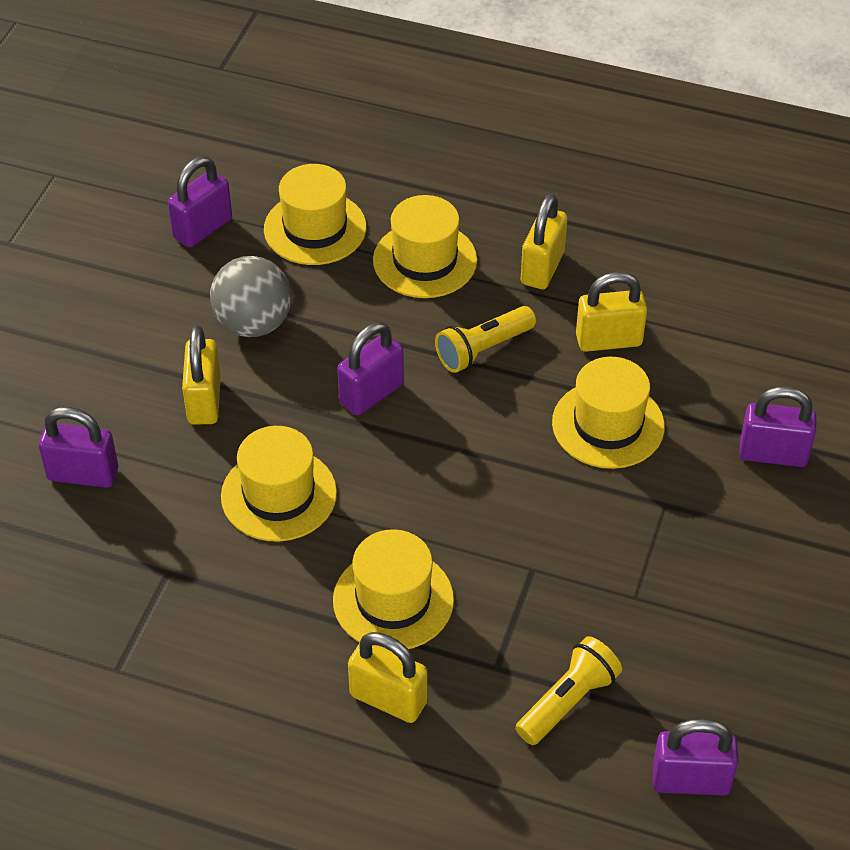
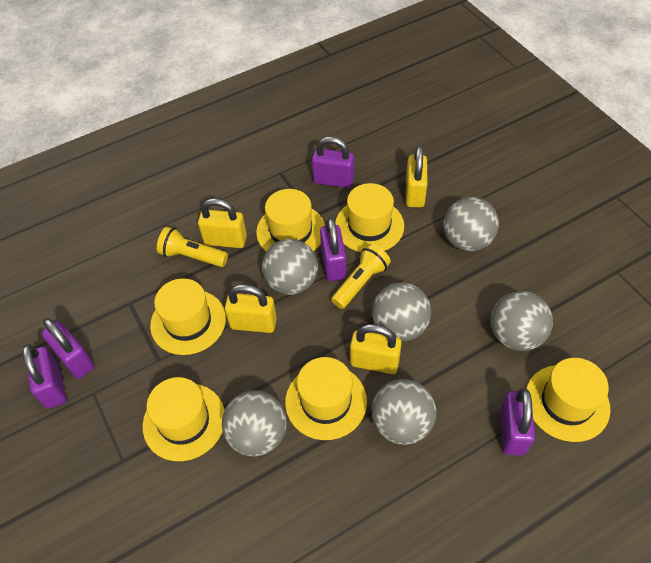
grey ball: 1 -> 6
yellow hat: 5 -> 6

